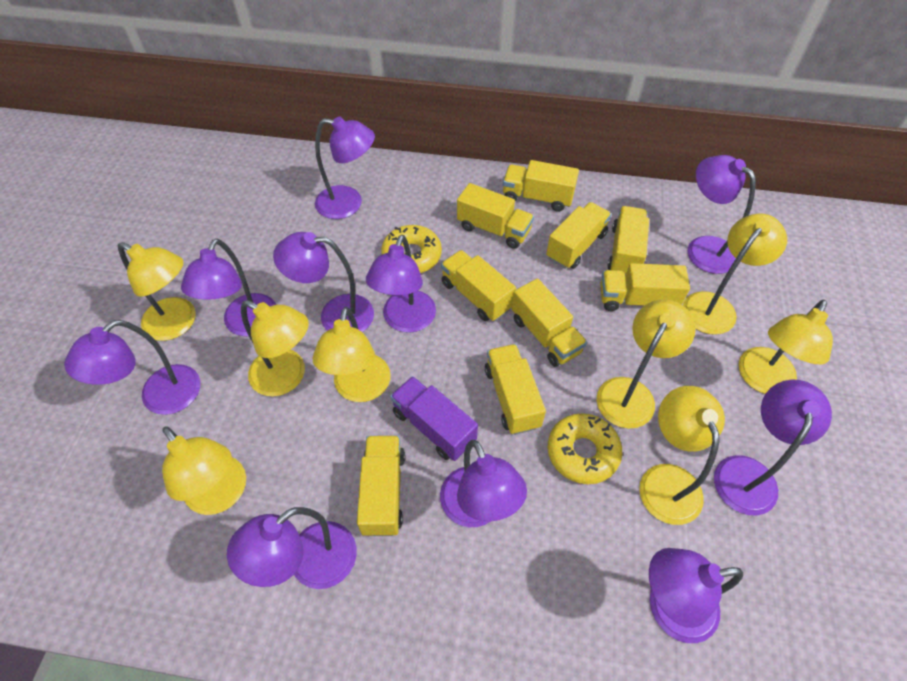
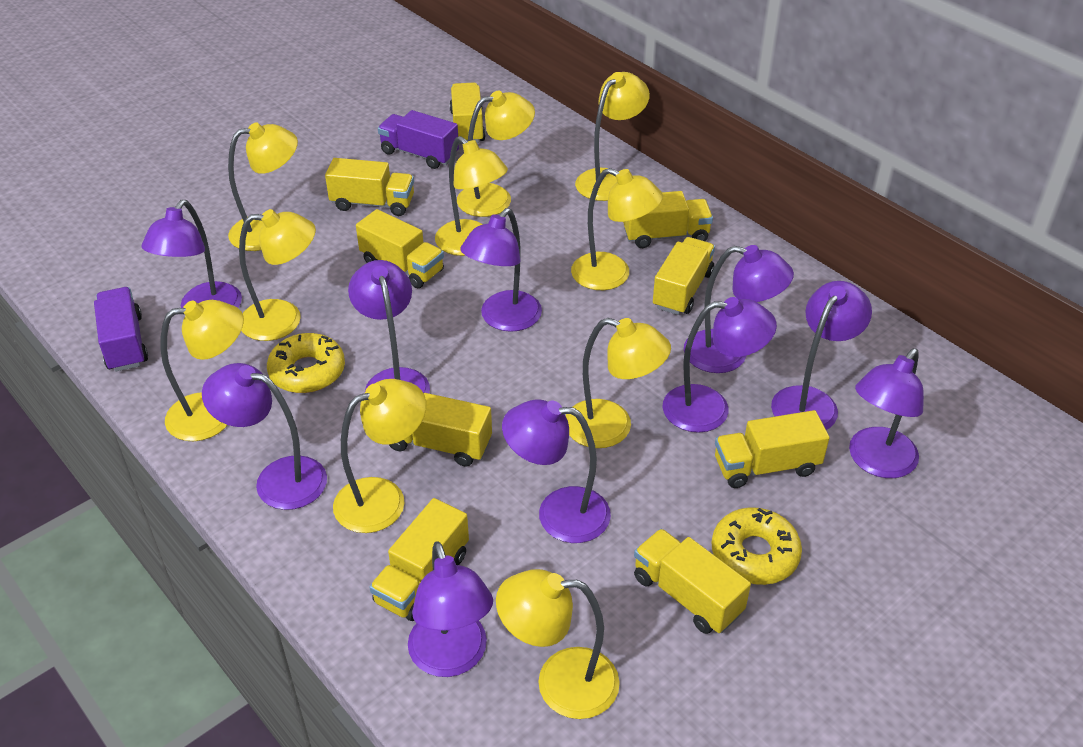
purple truck: 1 -> 2
yellow lamp: 8 -> 10

